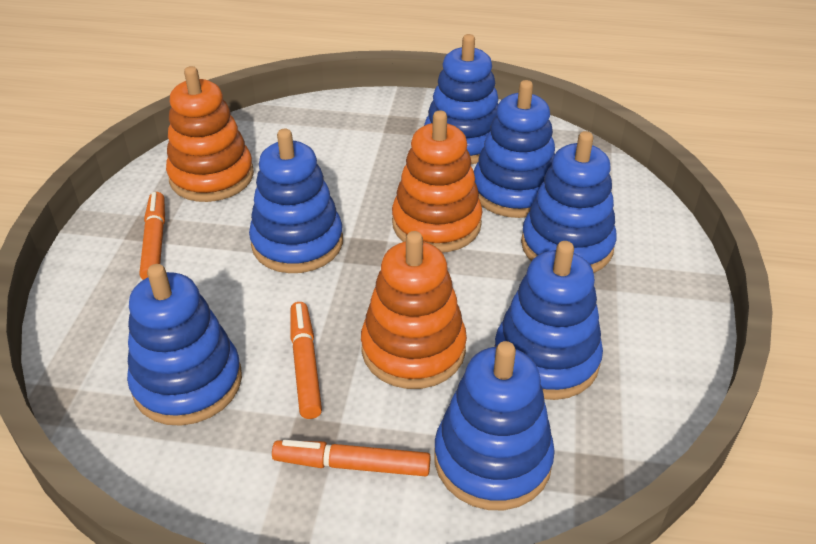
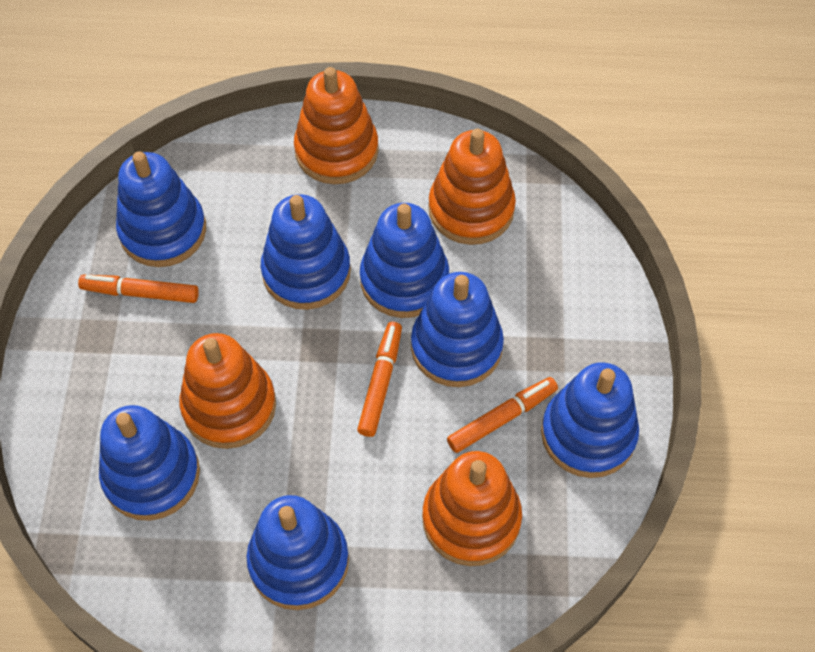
orange stacking toy: 3 -> 4

